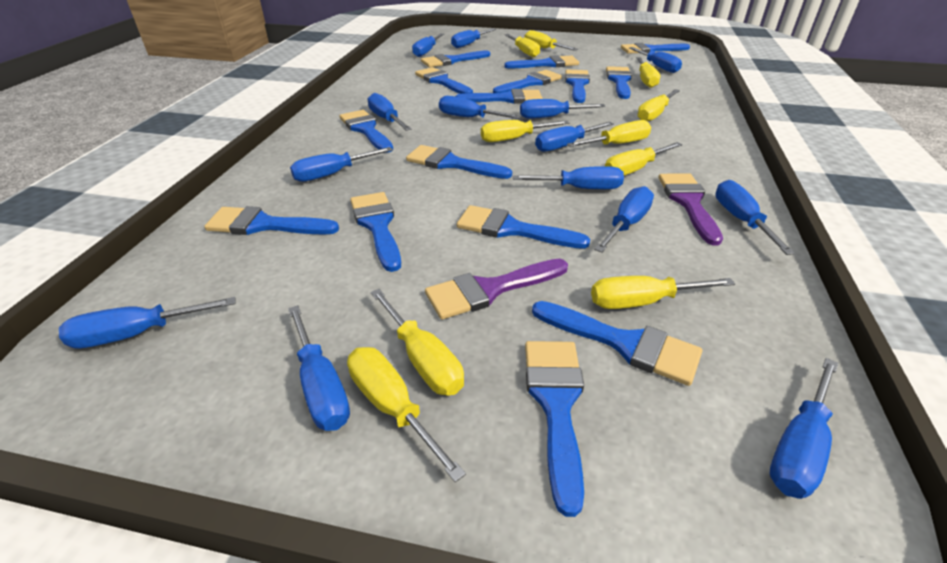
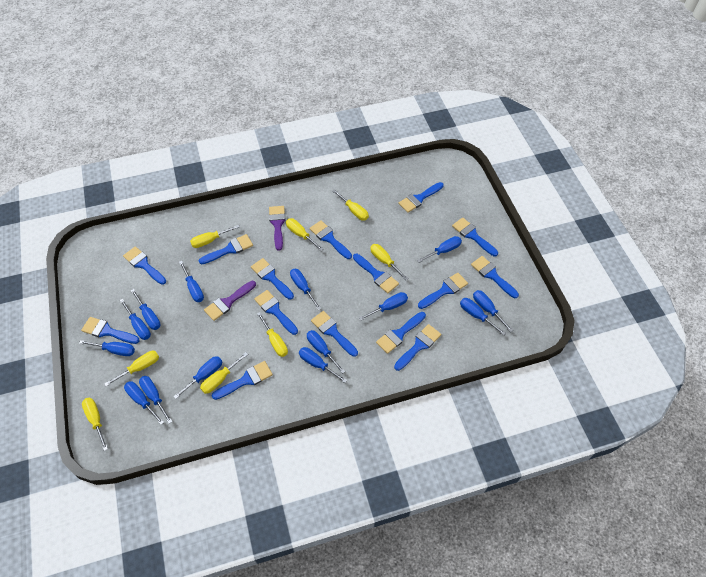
yellow screwdriver: 10 -> 8

